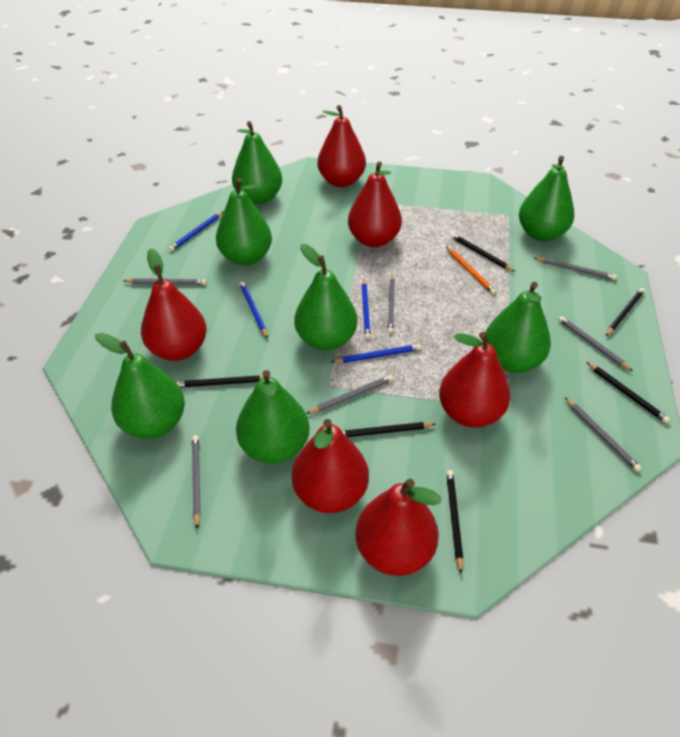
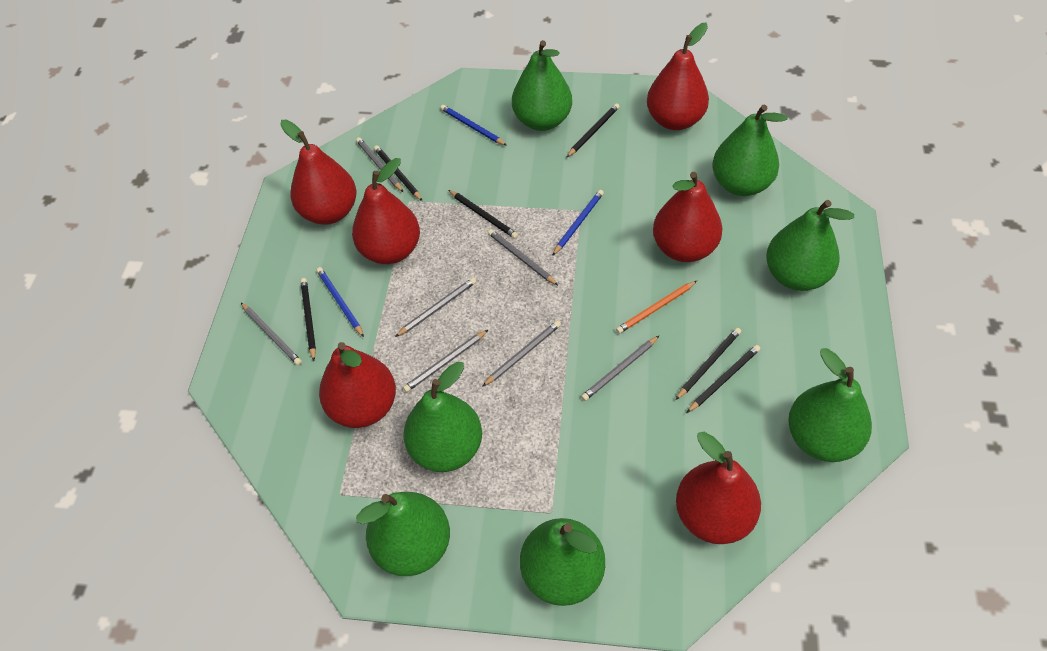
blue pencil: 4 -> 3

